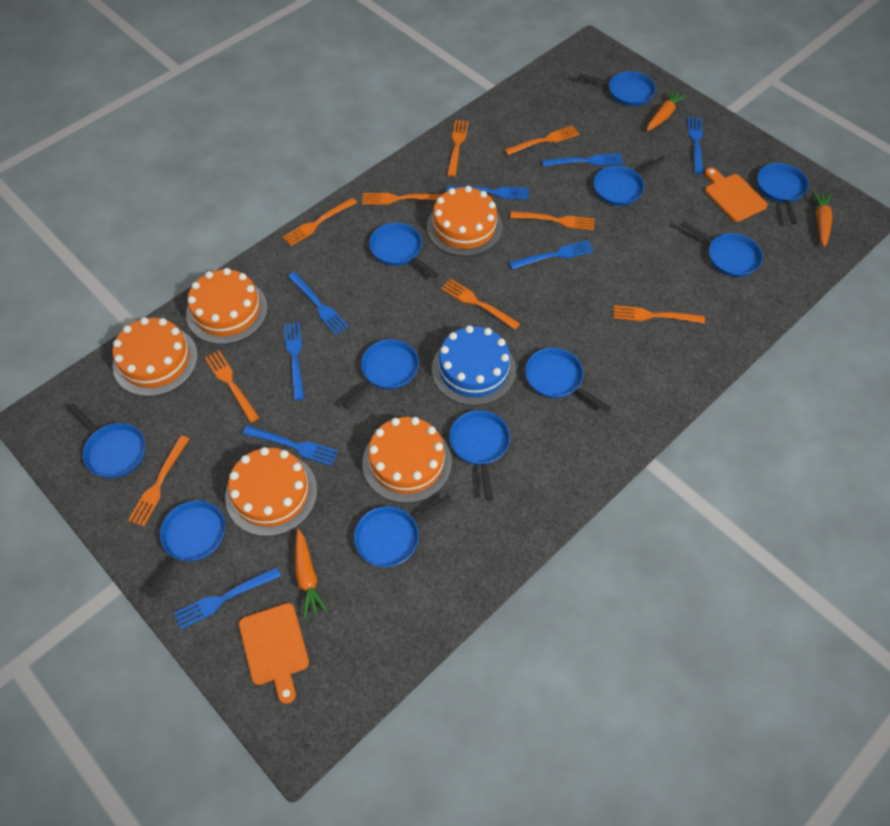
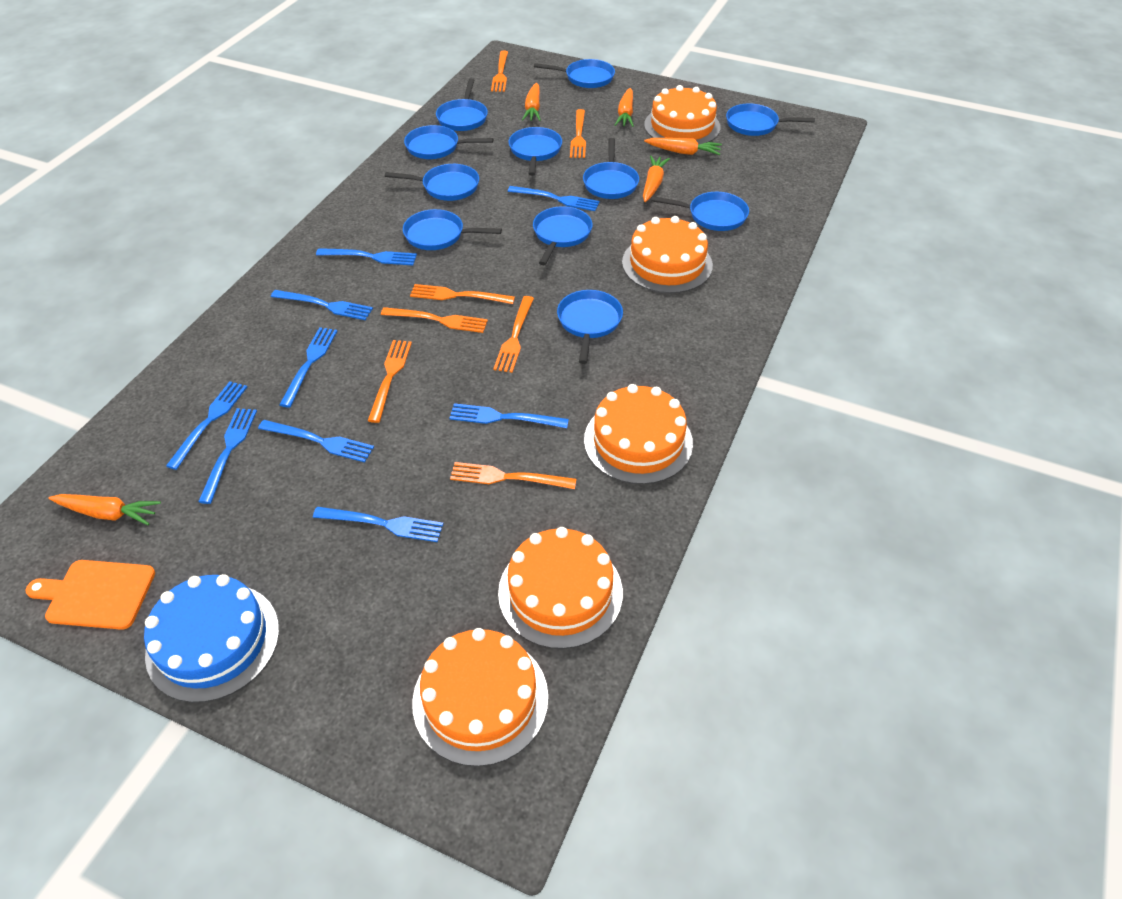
blue fork: 8 -> 9
orange carrot: 3 -> 5
orange cutting board: 2 -> 1
orange fork: 9 -> 7

